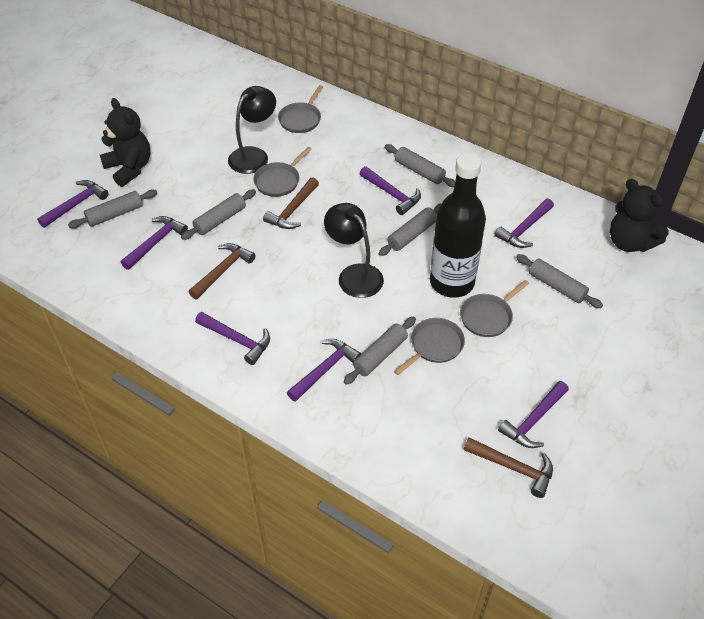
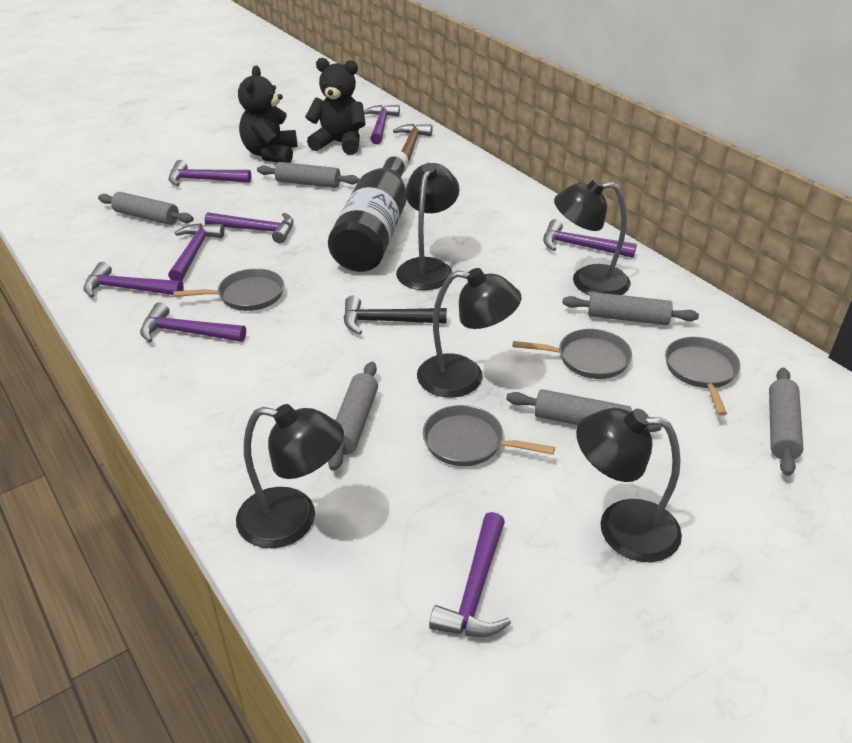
black hammer: 0 -> 1
black lamp: 2 -> 5
brown hammer: 3 -> 1
purple hammer: 7 -> 8

